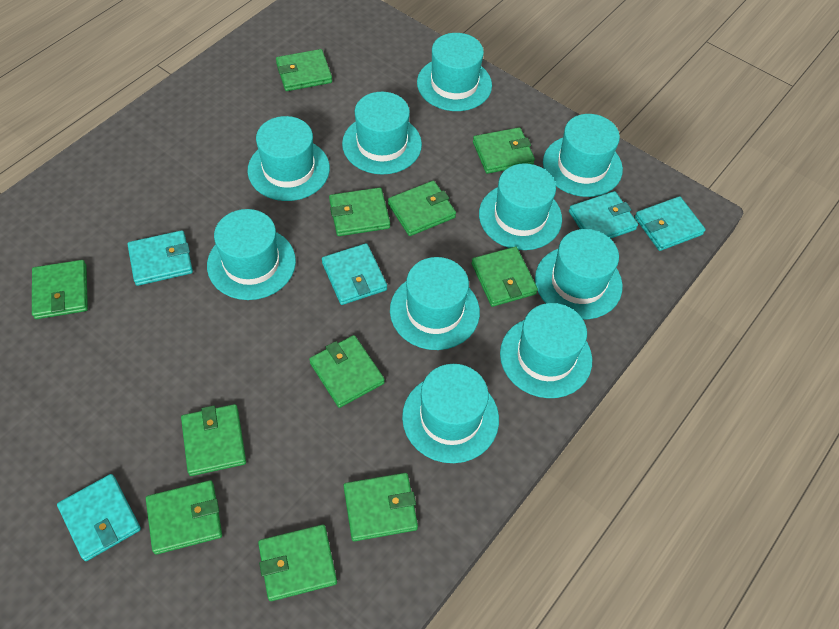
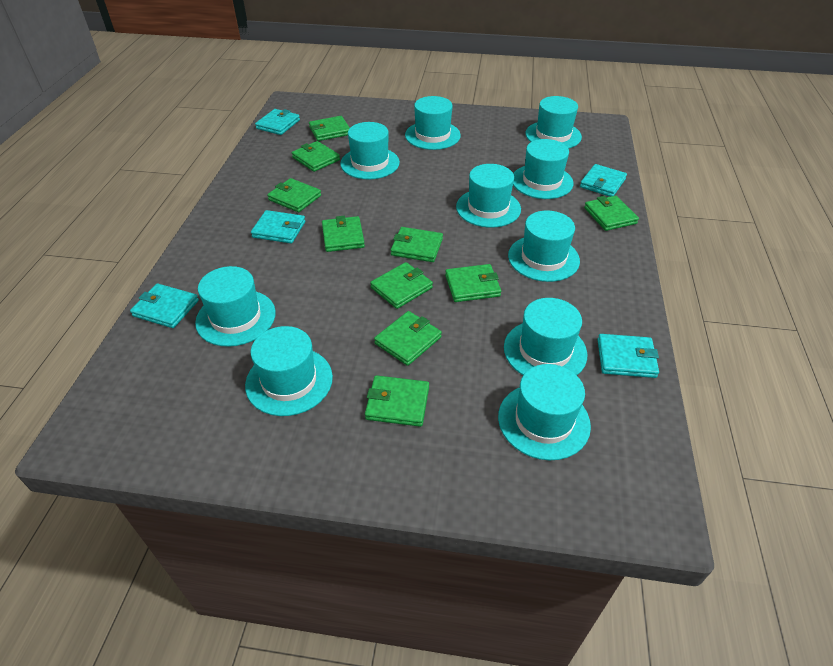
green wallet: 11 -> 10

